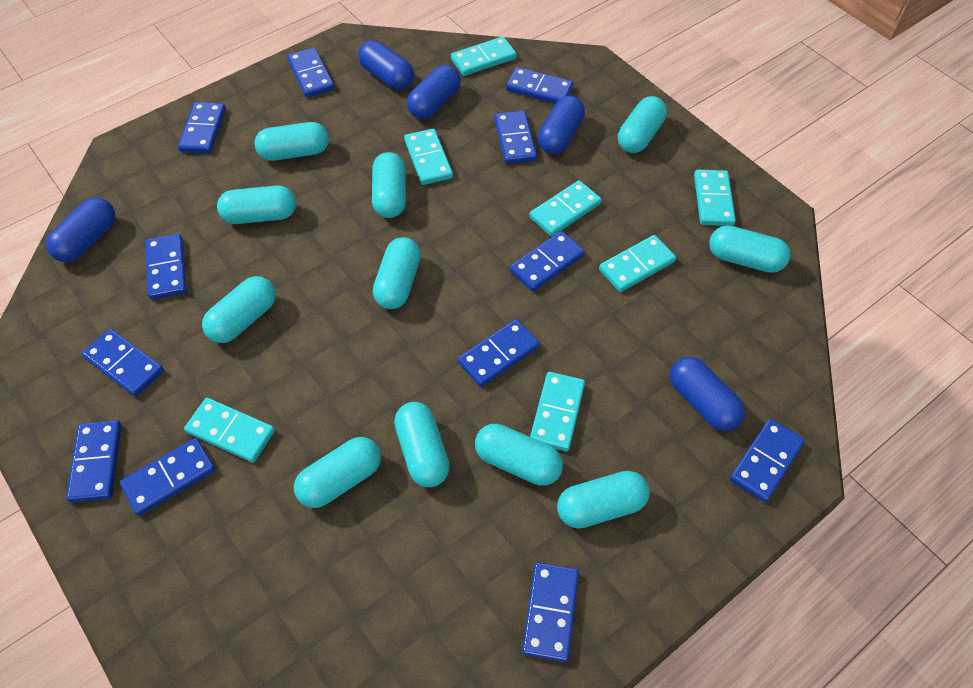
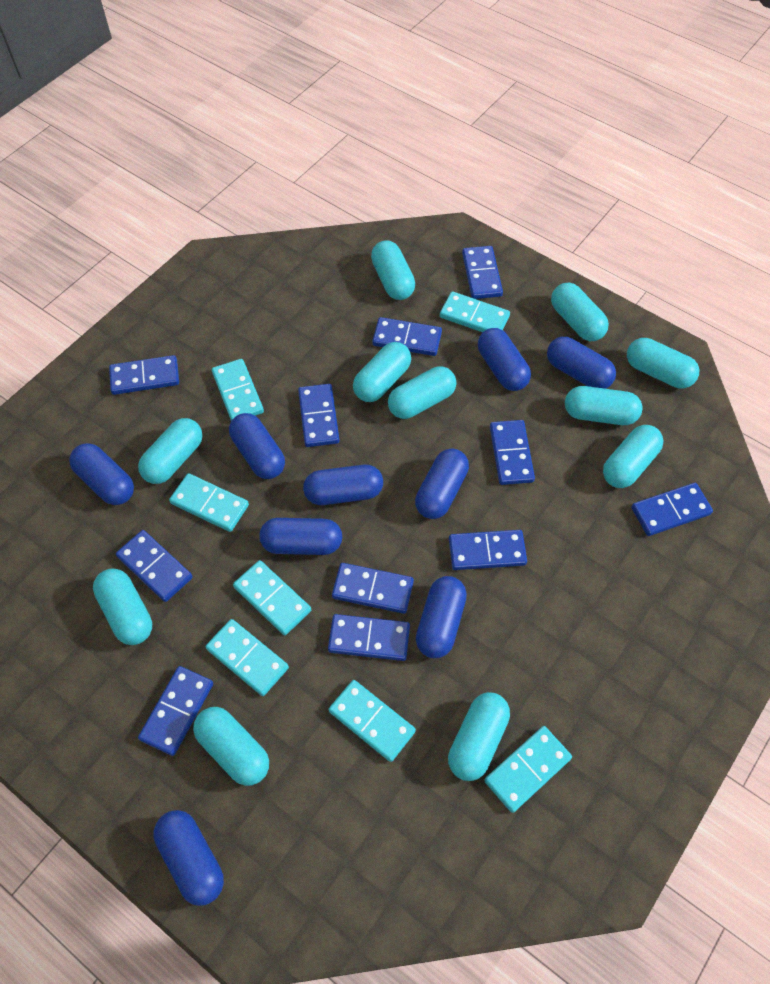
blue capsule: 5 -> 9
blue domino: 12 -> 11

